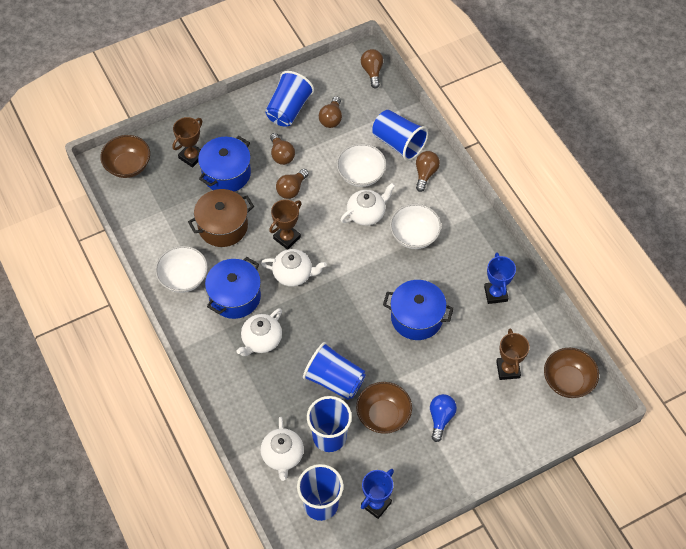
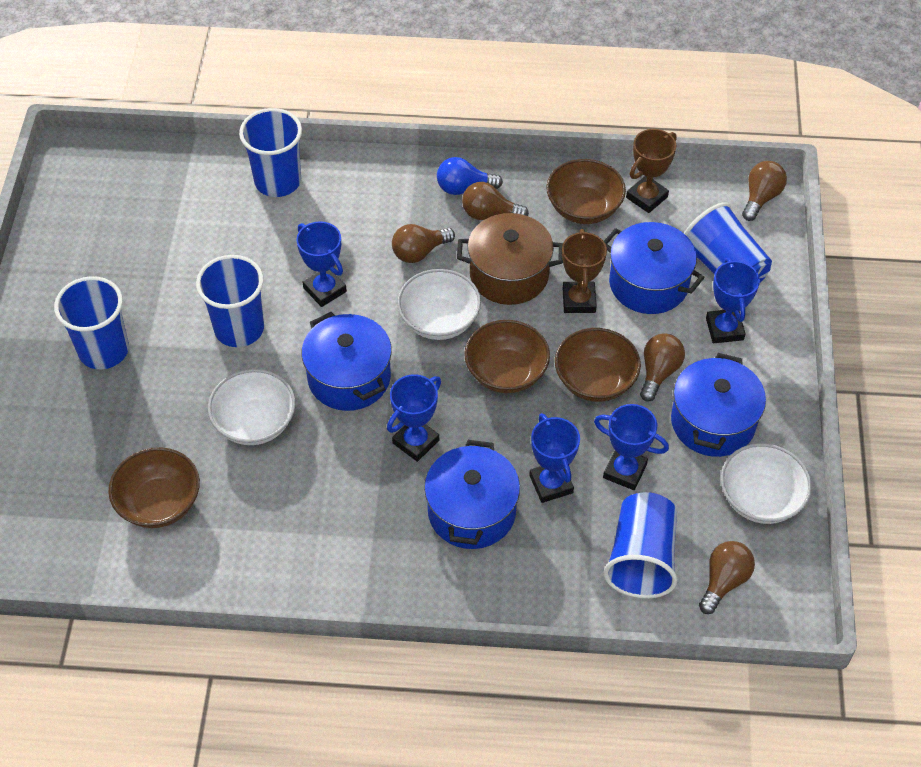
blue pot: 3 -> 4
blue trophy: 2 -> 5
brown bowl: 3 -> 4
brown trophy: 3 -> 2
white teapot: 4 -> 0

